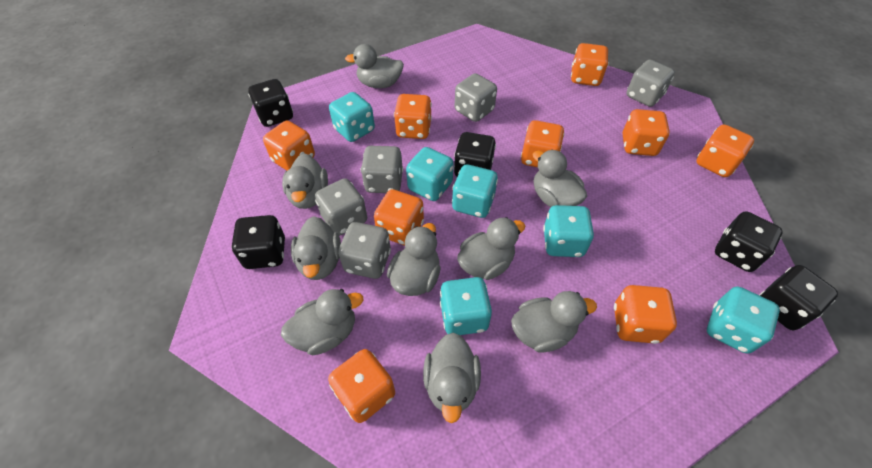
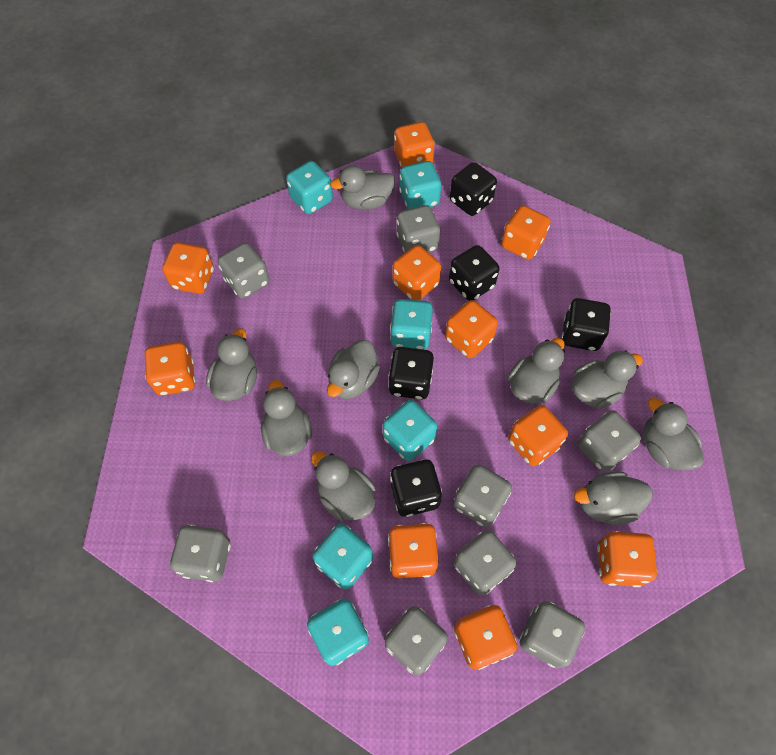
grey dice: 5 -> 8
orange dice: 9 -> 10

